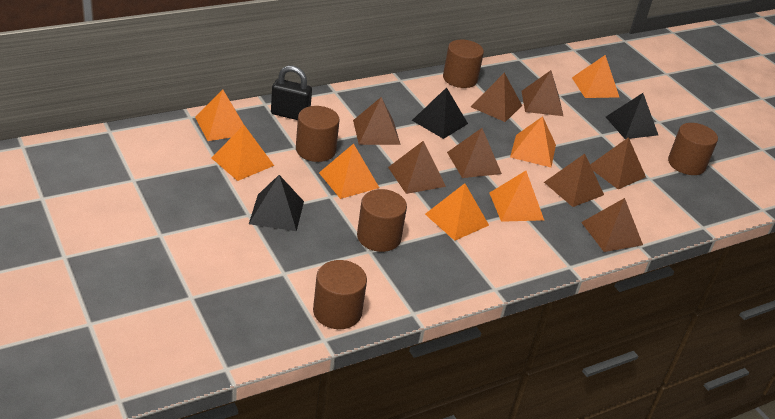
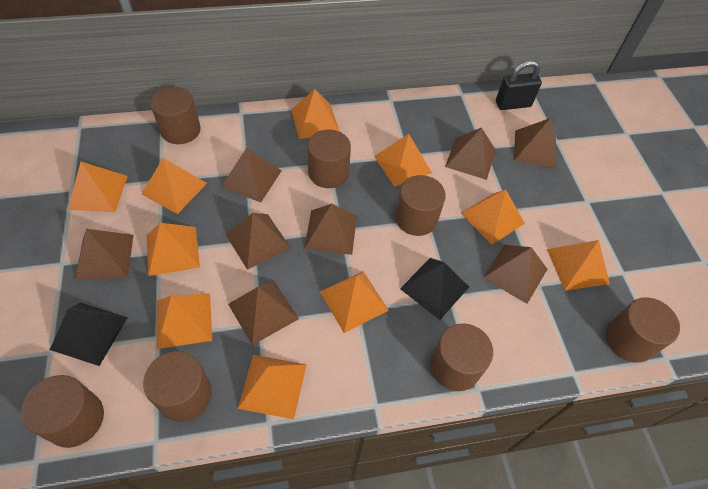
black pyramid: 3 -> 2
brown cylinder: 5 -> 7
orange pyramid: 7 -> 10

